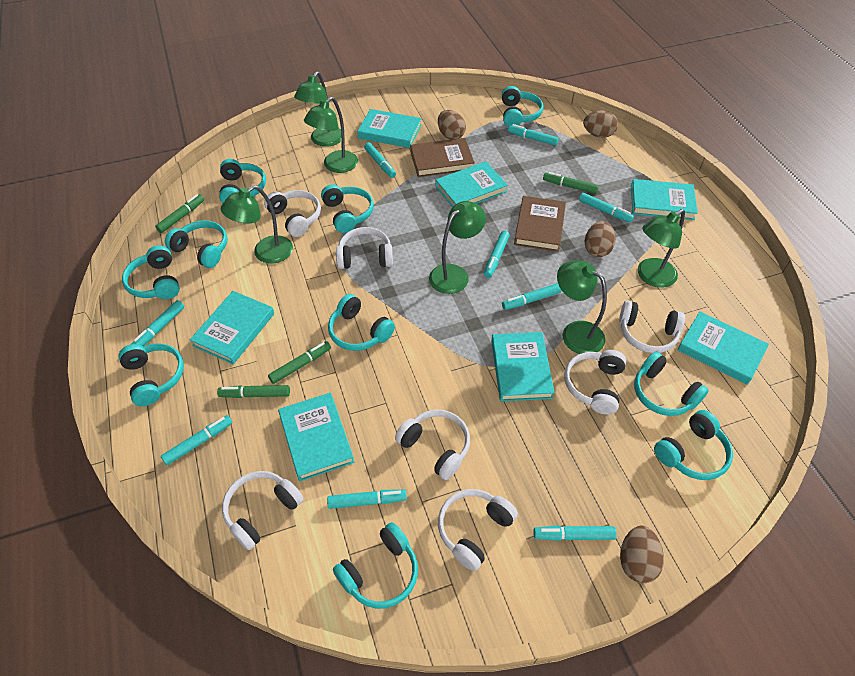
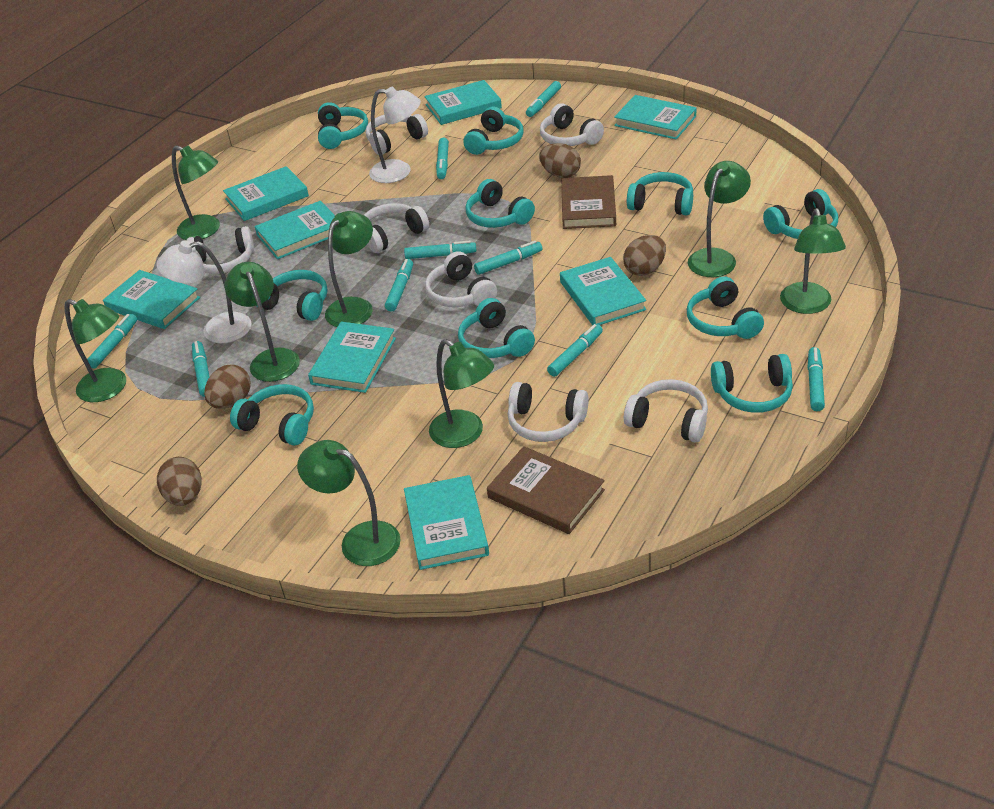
green lamp: 6 -> 8
green marker: 4 -> 0
turquoise book: 7 -> 8
white lamp: 0 -> 2

